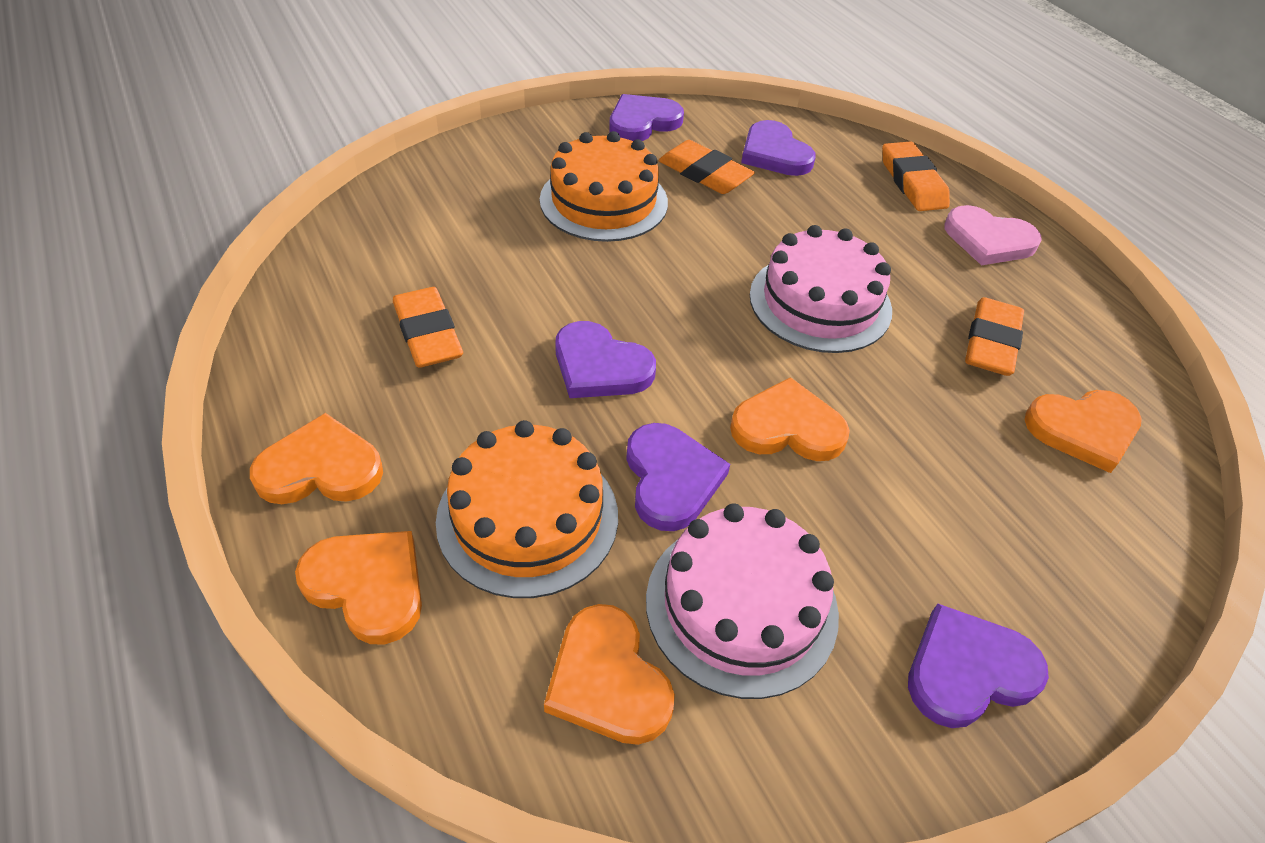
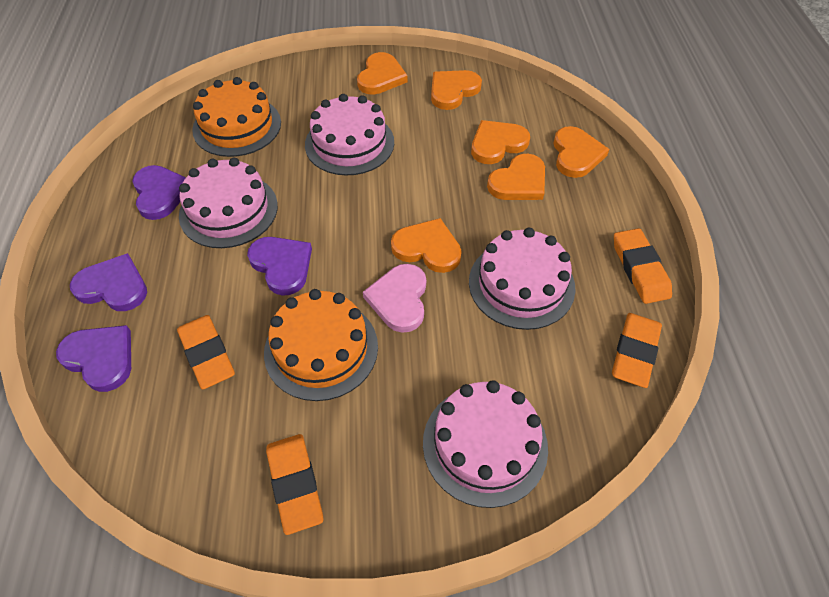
orange heart: 5 -> 6
pink cake: 2 -> 4
purple heart: 5 -> 4

